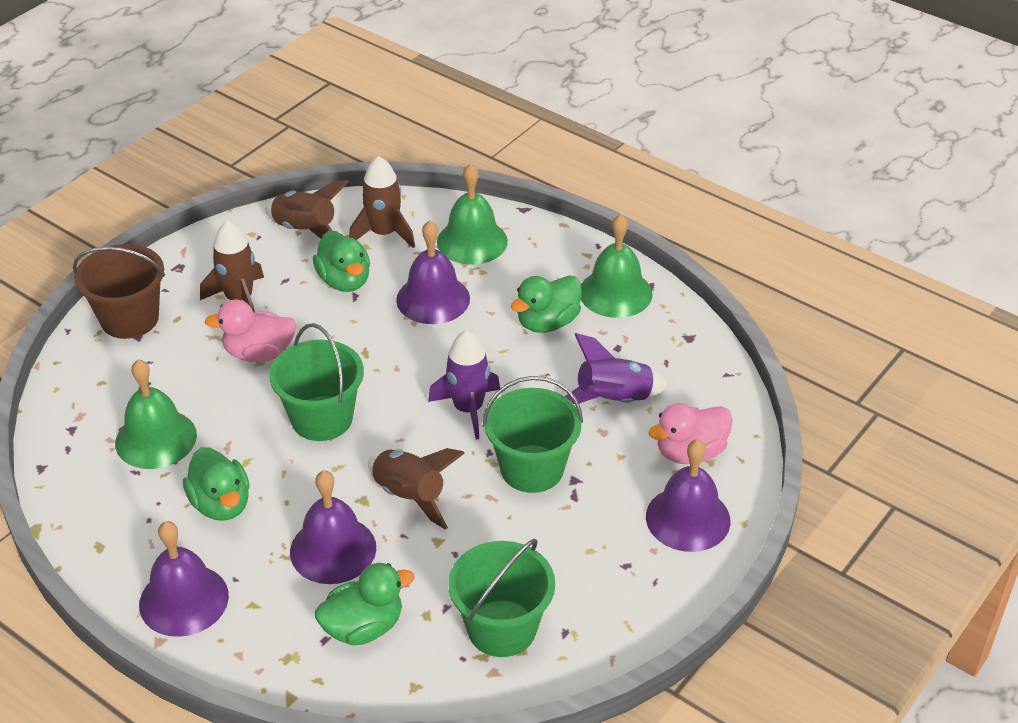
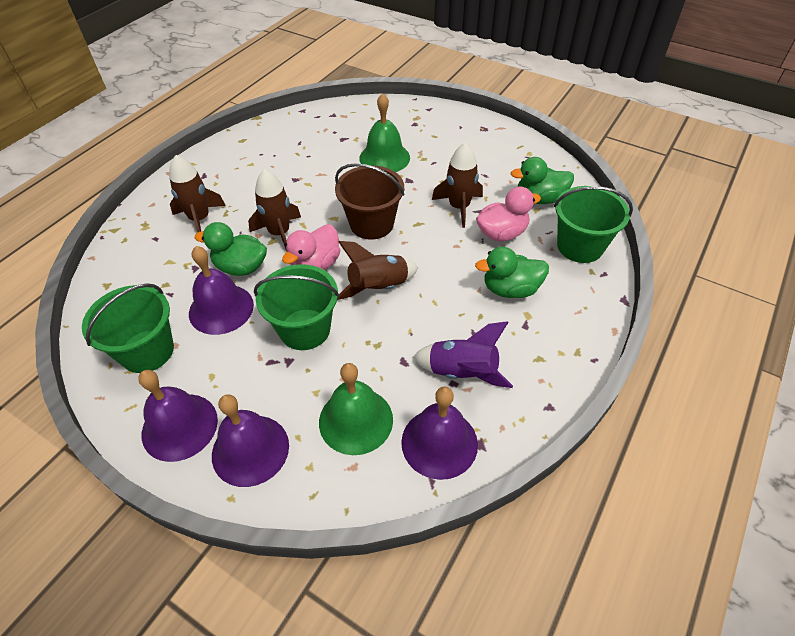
green bell: 3 -> 2
green duck: 4 -> 3
purple rocket: 2 -> 1

